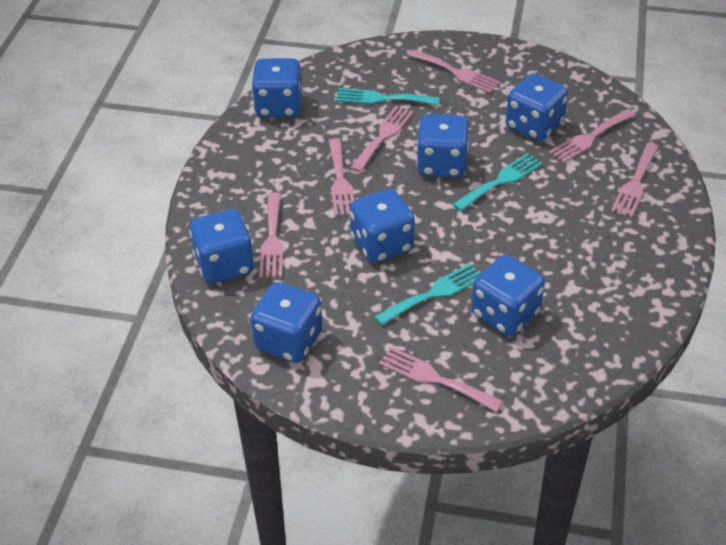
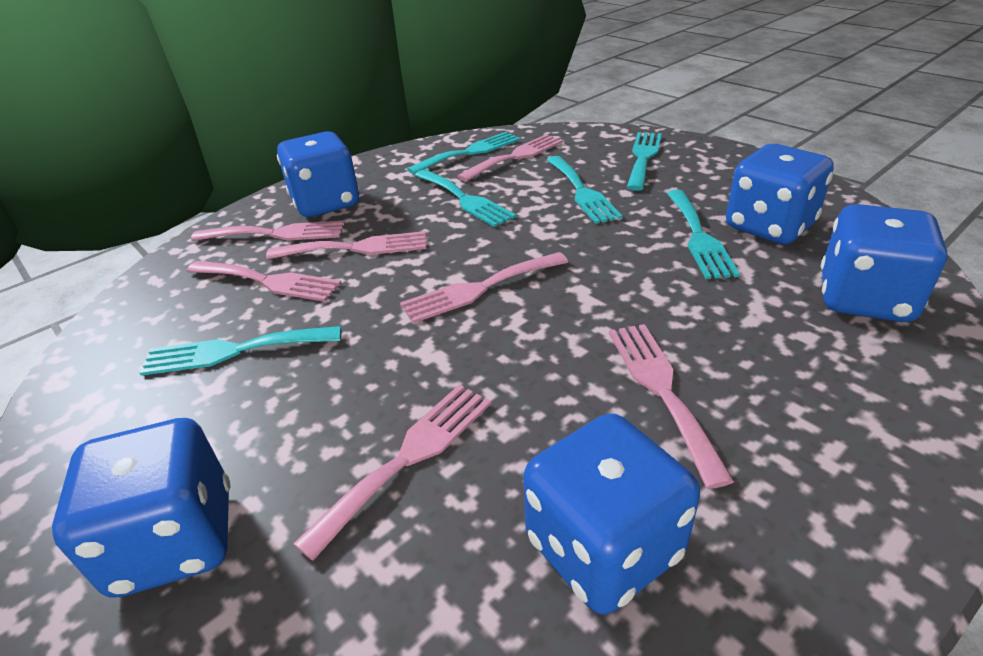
blue dice: 7 -> 5
turquoise fork: 3 -> 6

